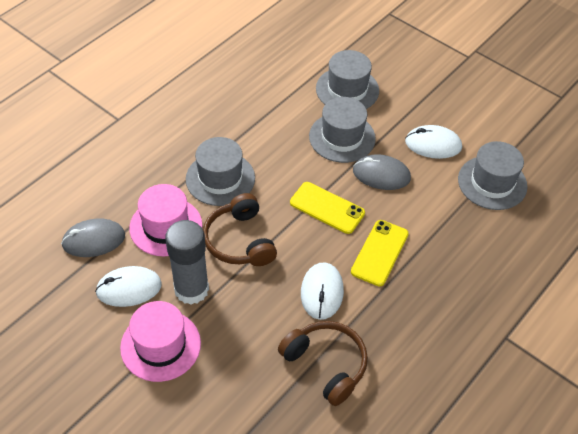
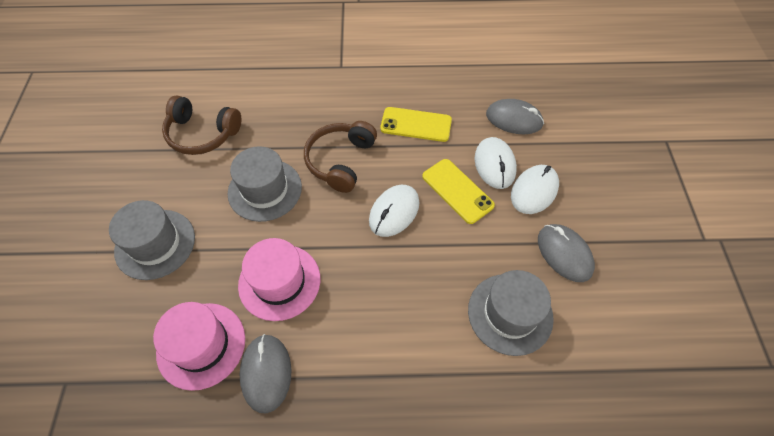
grey glue stick: 1 -> 0
grey hat: 4 -> 3
grey mouse: 2 -> 3

